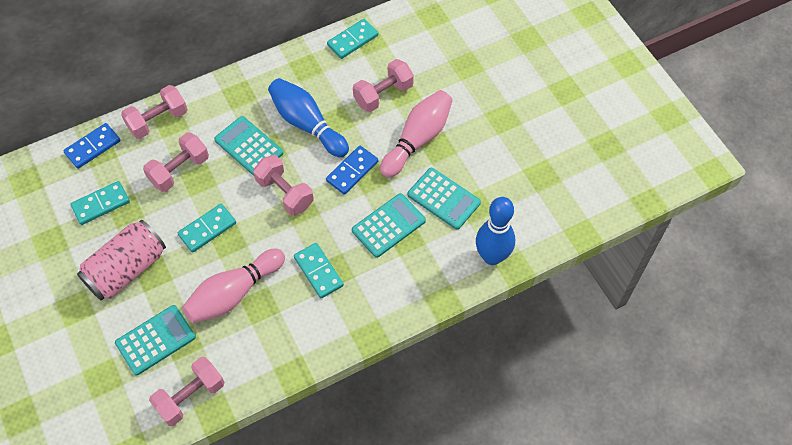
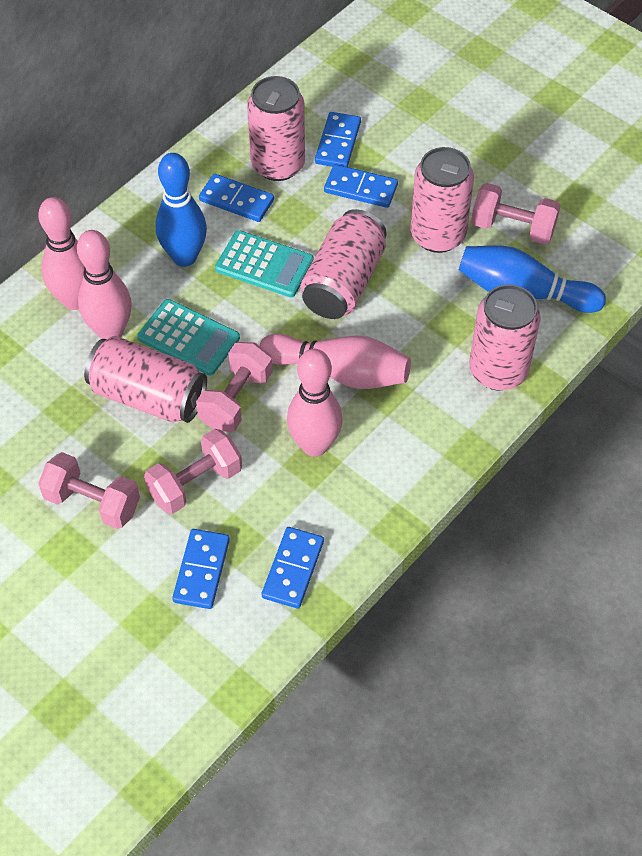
blue domino: 2 -> 5
pink bowling pin: 2 -> 4
pink can: 1 -> 5
pink dumbbell: 5 -> 4
turquoise calculator: 4 -> 2
turquoise domino: 4 -> 0

